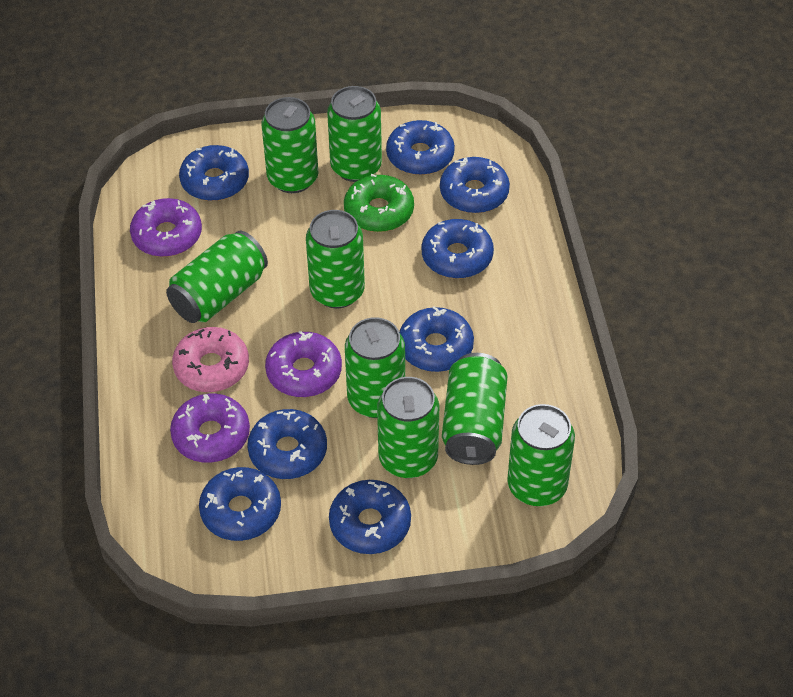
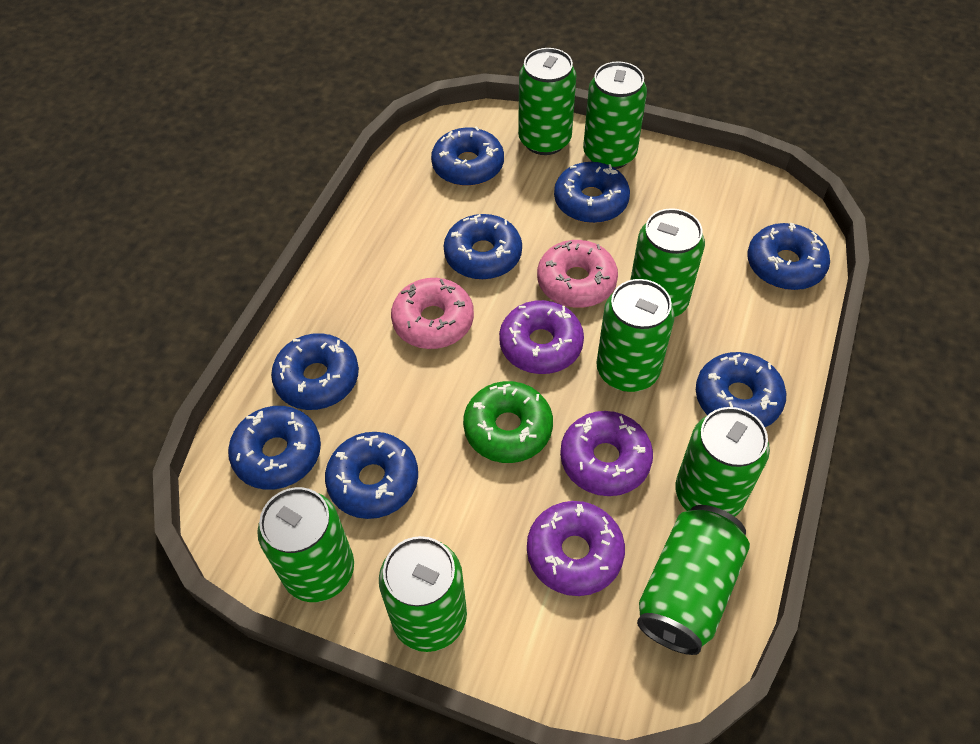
pink donut: 1 -> 2

